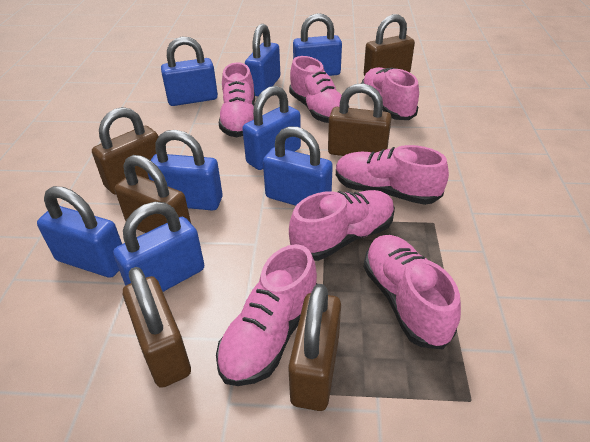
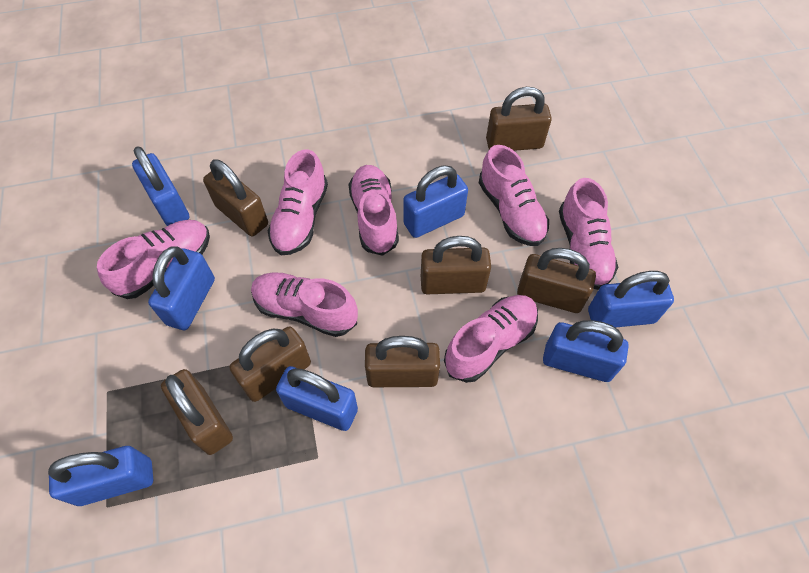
blue padlock: 8 -> 7
brown padlock: 6 -> 7

